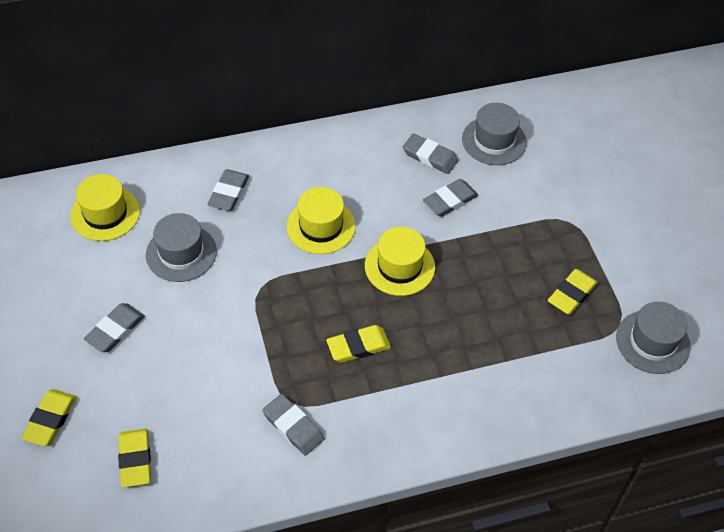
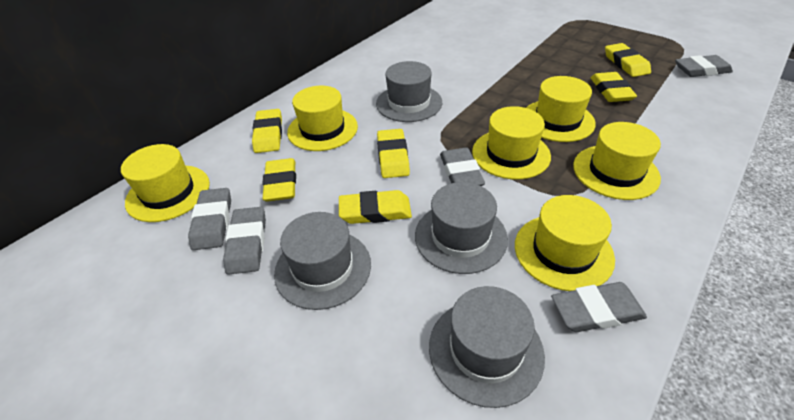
grey hat: 3 -> 4
yellow eraser: 4 -> 6
yellow hat: 3 -> 6

